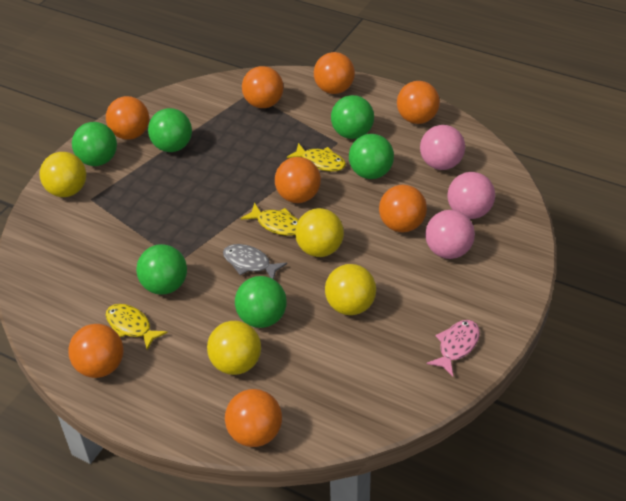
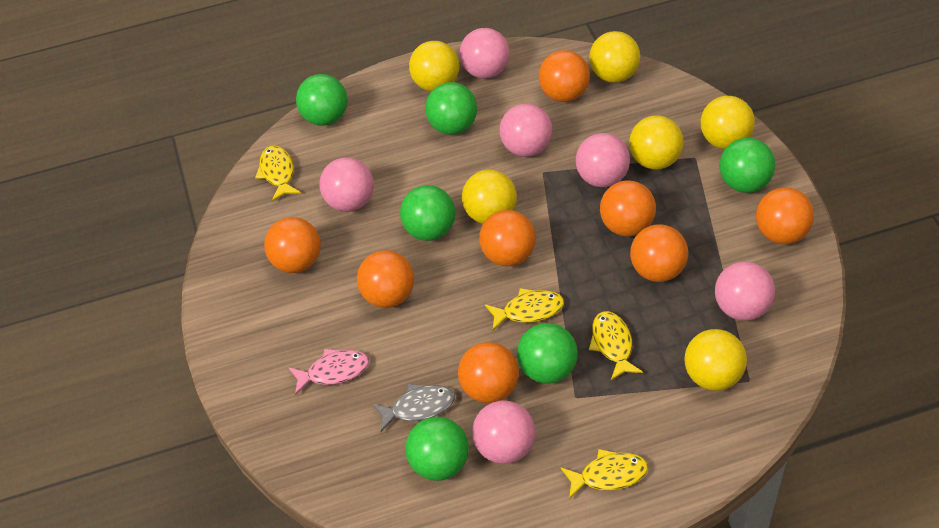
pink ball: 3 -> 6
yellow ball: 4 -> 6
yellow fish: 3 -> 4

